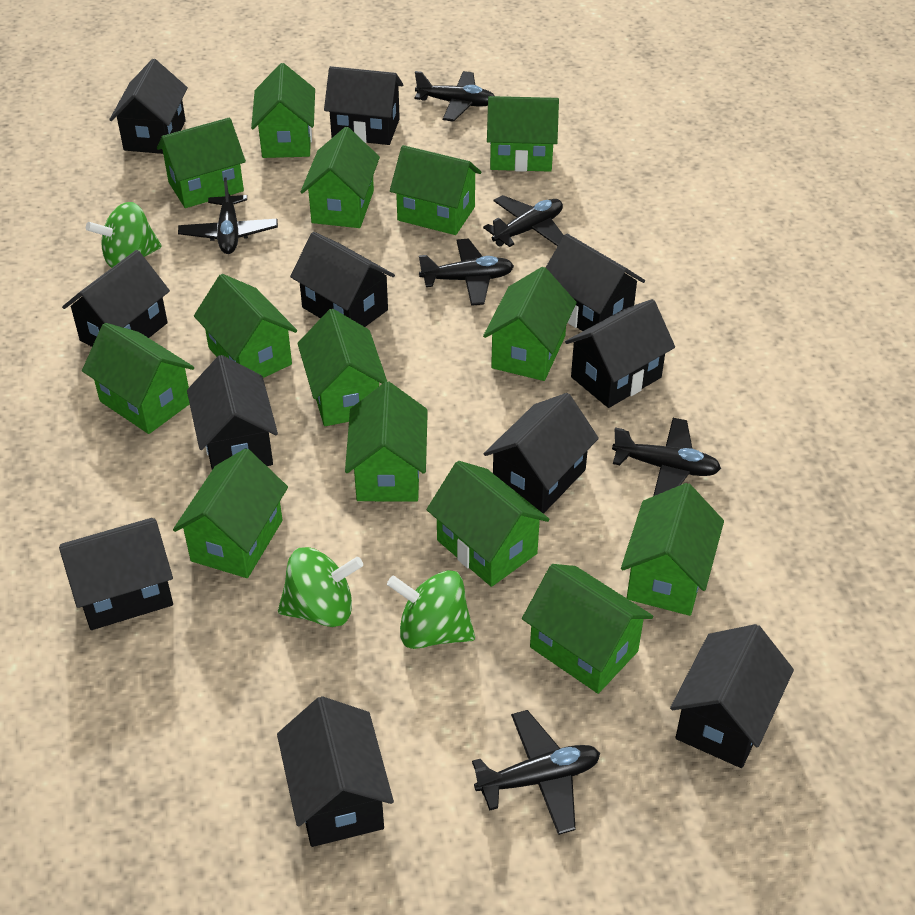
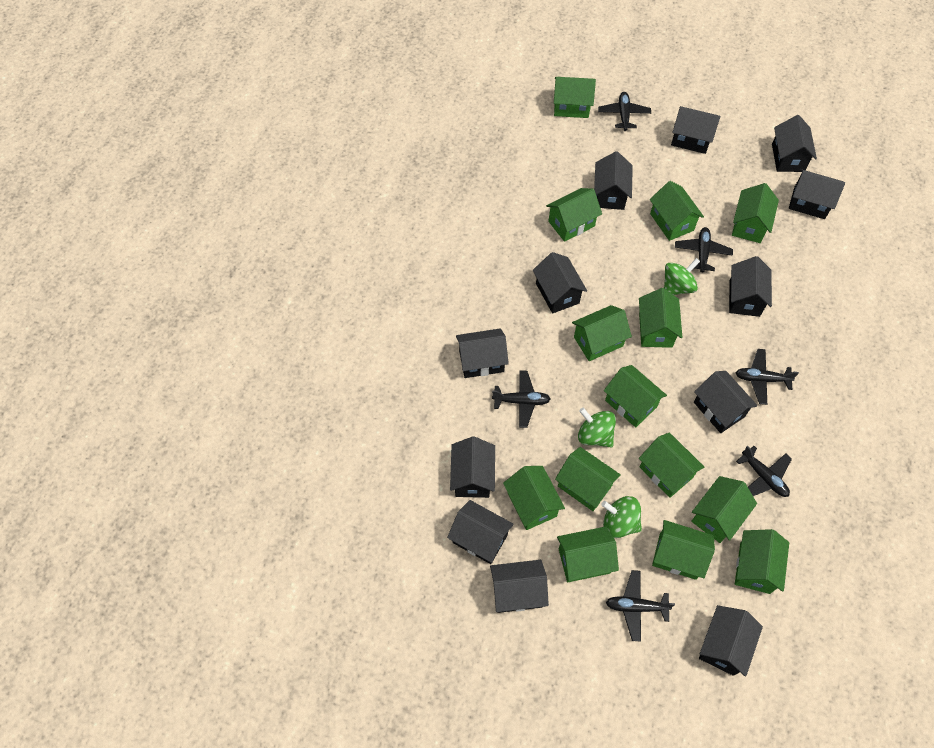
black house: 11 -> 12

